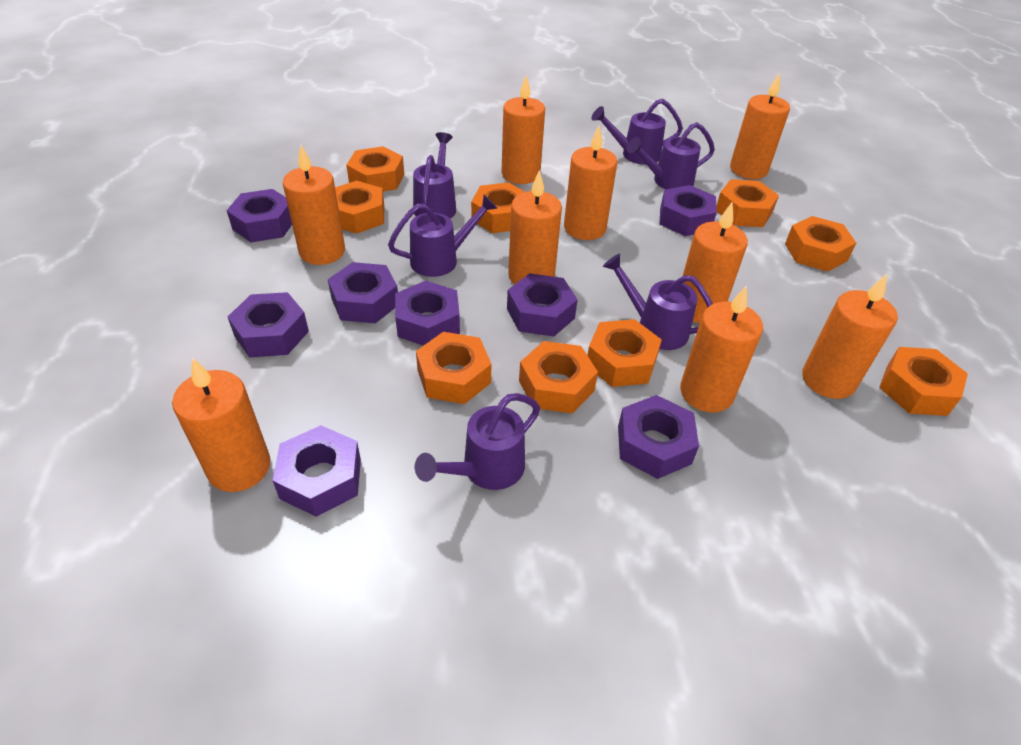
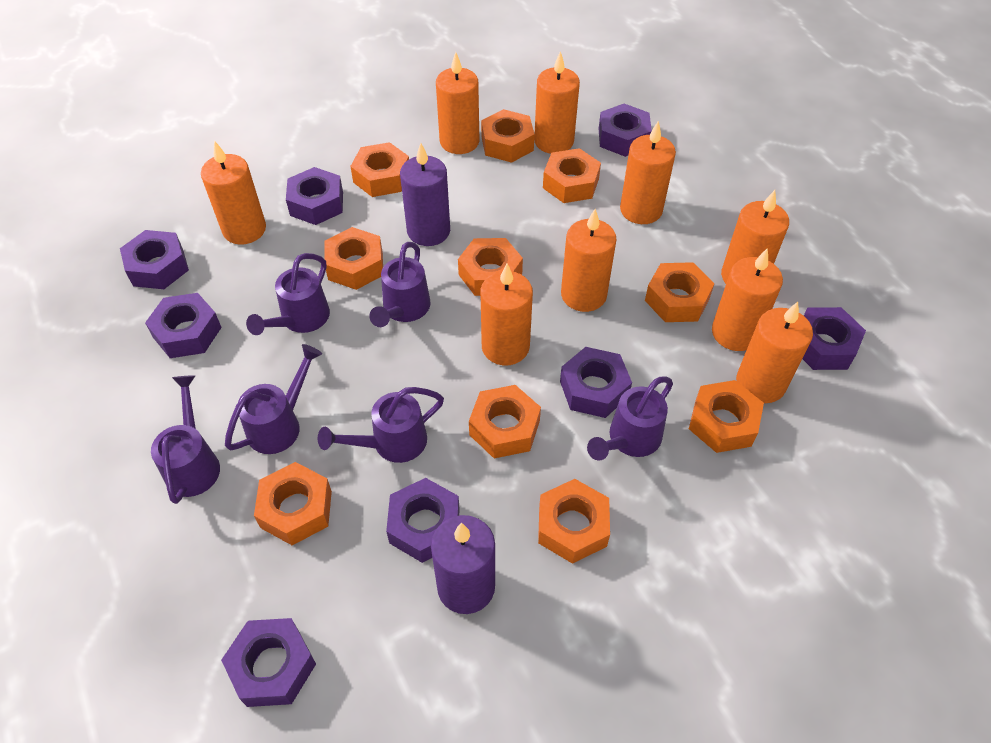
orange nut: 9 -> 10
purple candle: 0 -> 2

